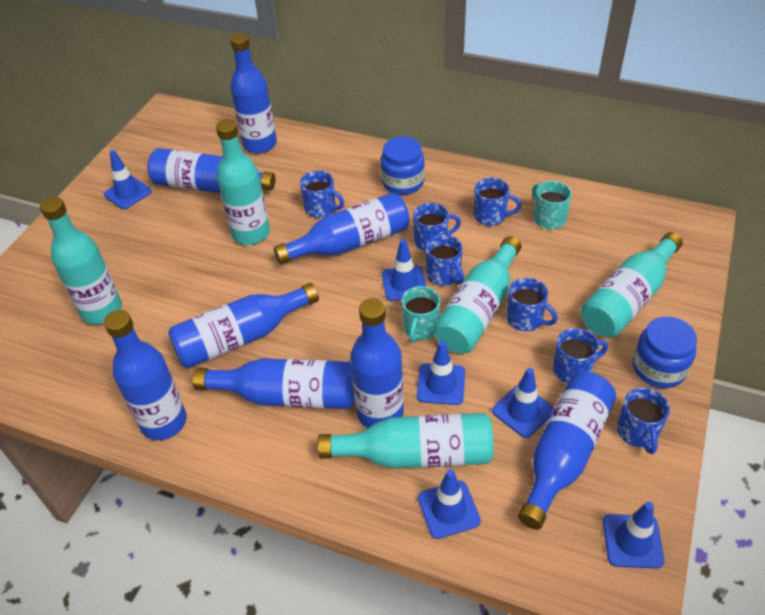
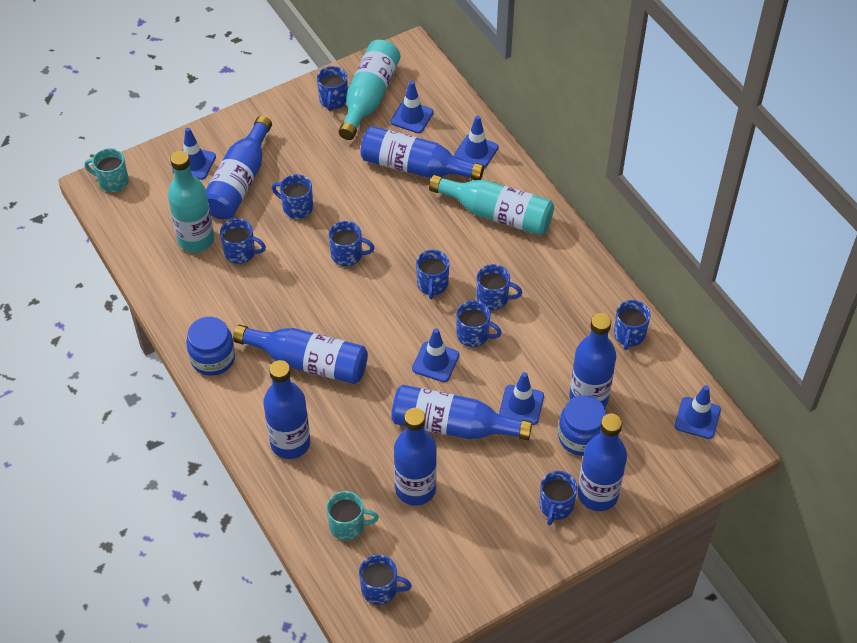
blue mug: 7 -> 10
turquoise bottle: 5 -> 3

